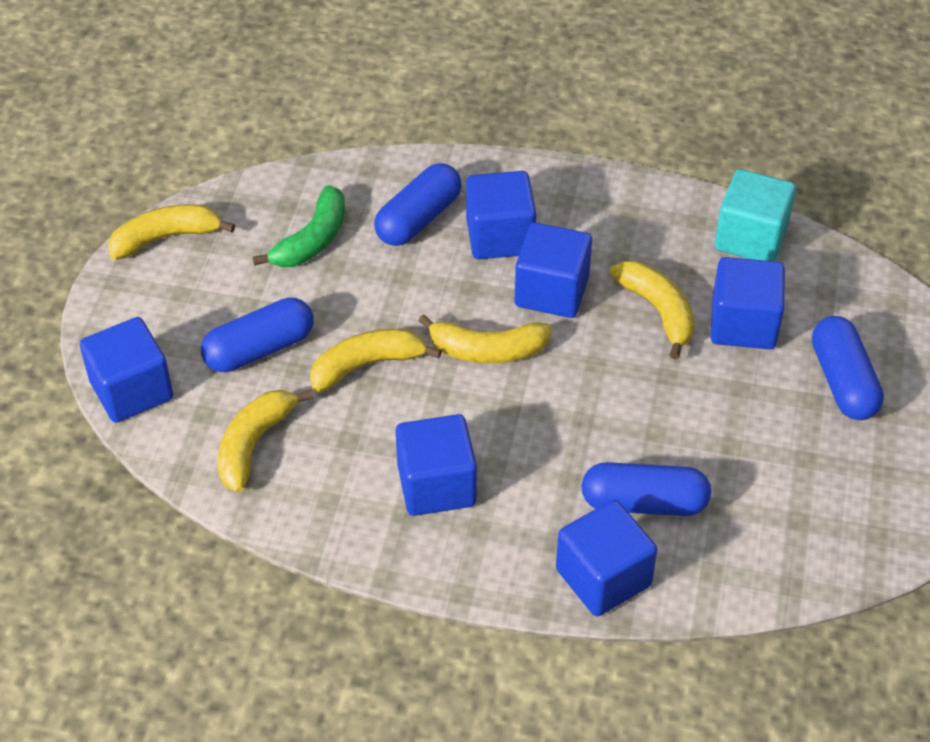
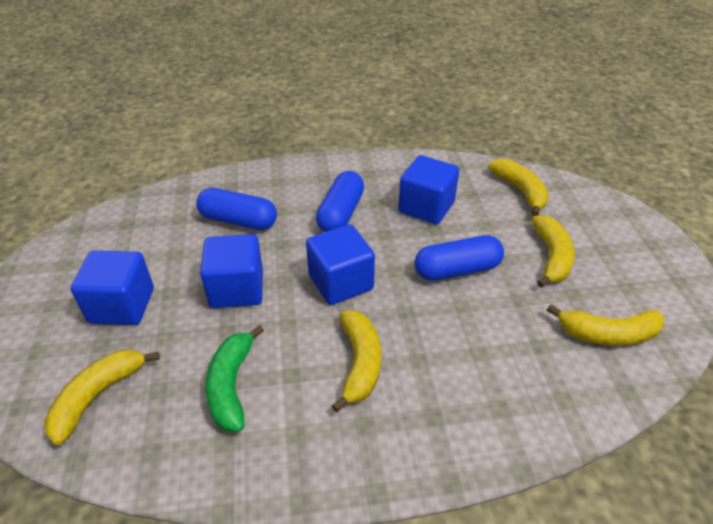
blue capsule: 4 -> 3
blue cube: 6 -> 4
turquoise cube: 1 -> 0

